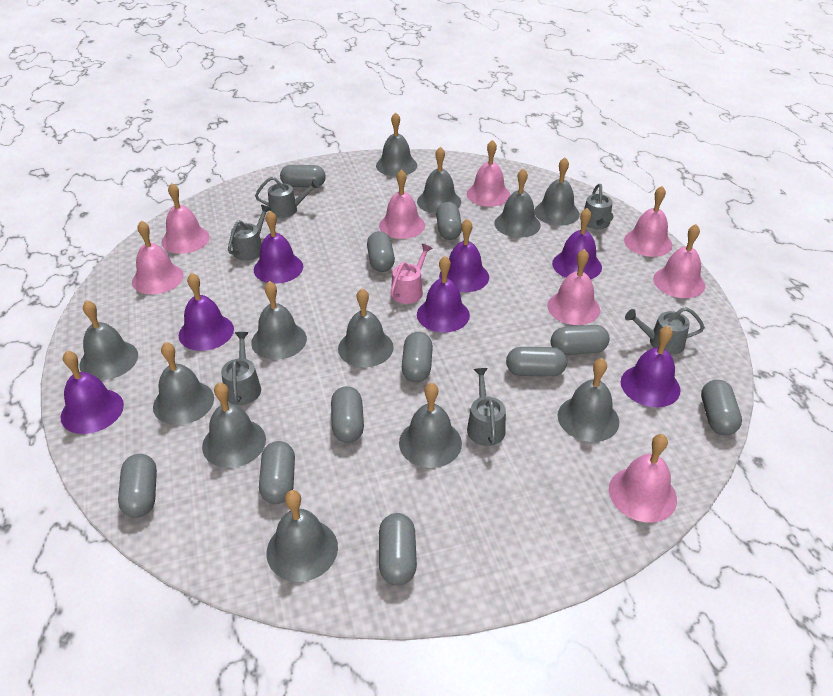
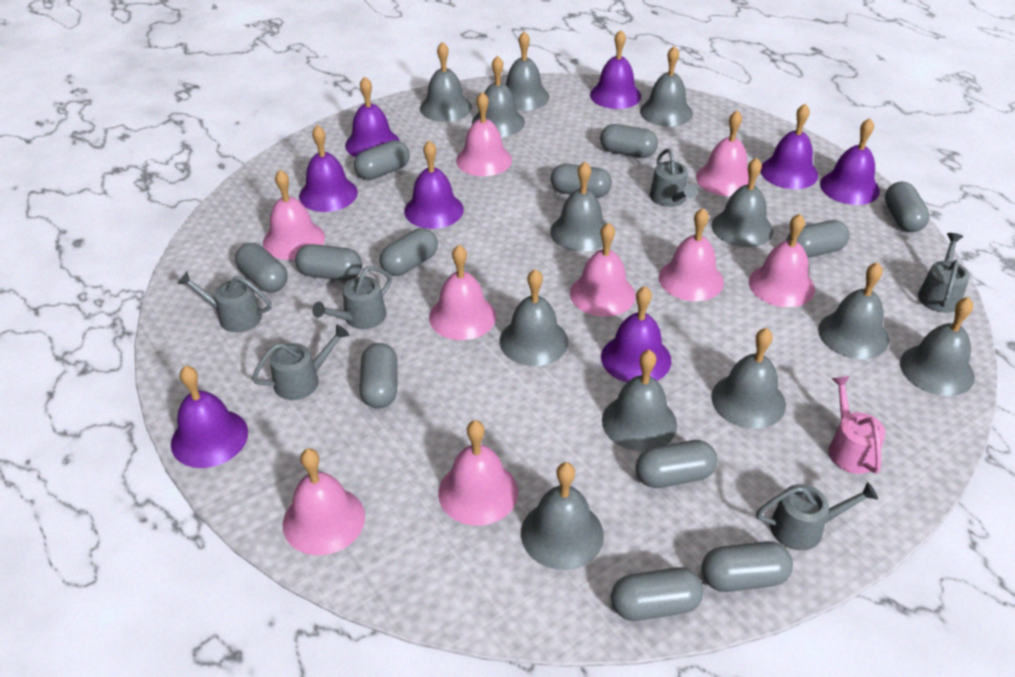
grey capsule: 11 -> 12
pink bell: 8 -> 9
purple bell: 7 -> 8

